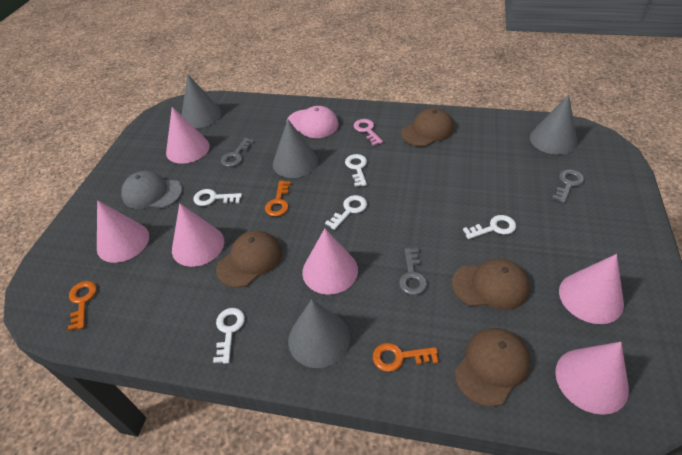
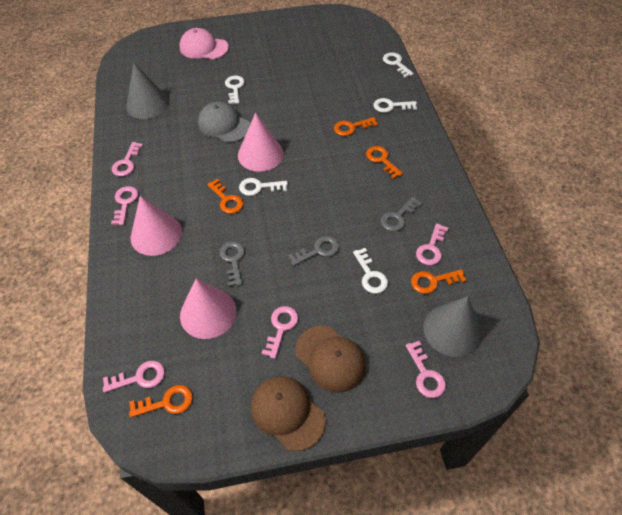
brown cap: 4 -> 2
grey cone: 4 -> 2
orange key: 3 -> 5
pink cone: 6 -> 3
pink key: 1 -> 6

